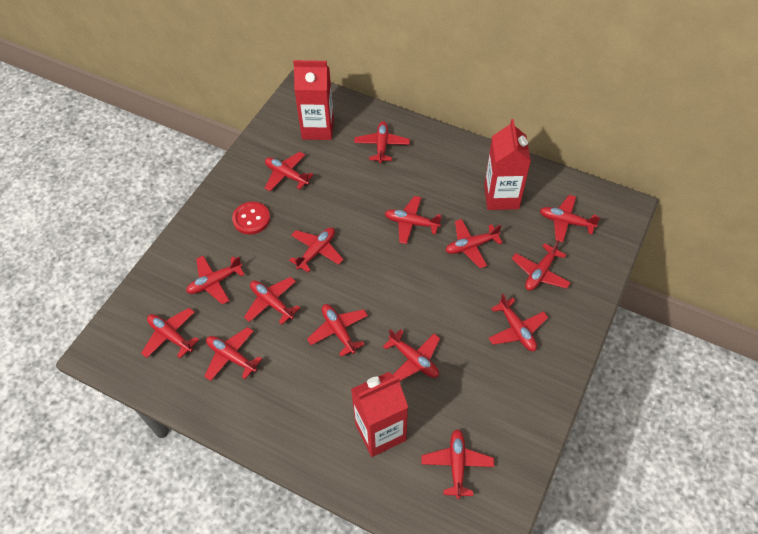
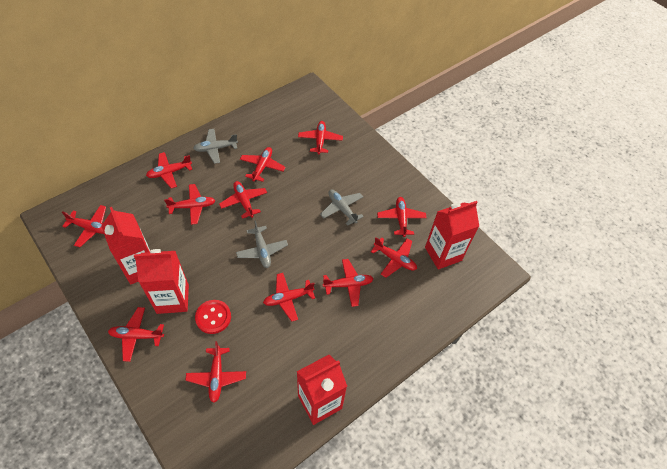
grey plane: 0 -> 3
red carton: 3 -> 4
red plane: 15 -> 12

